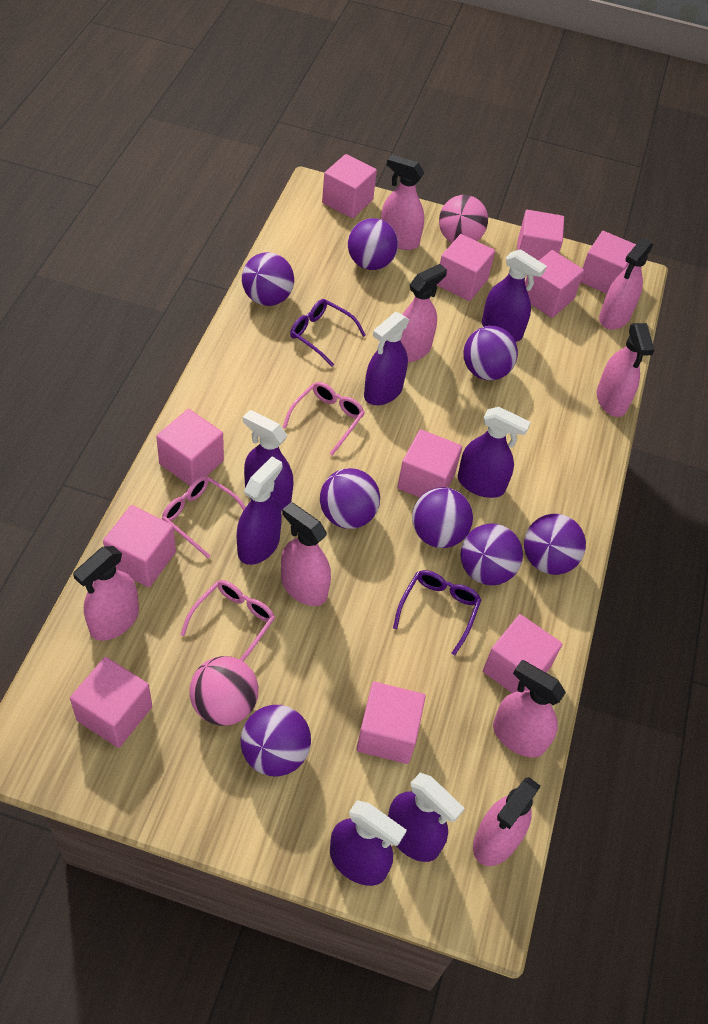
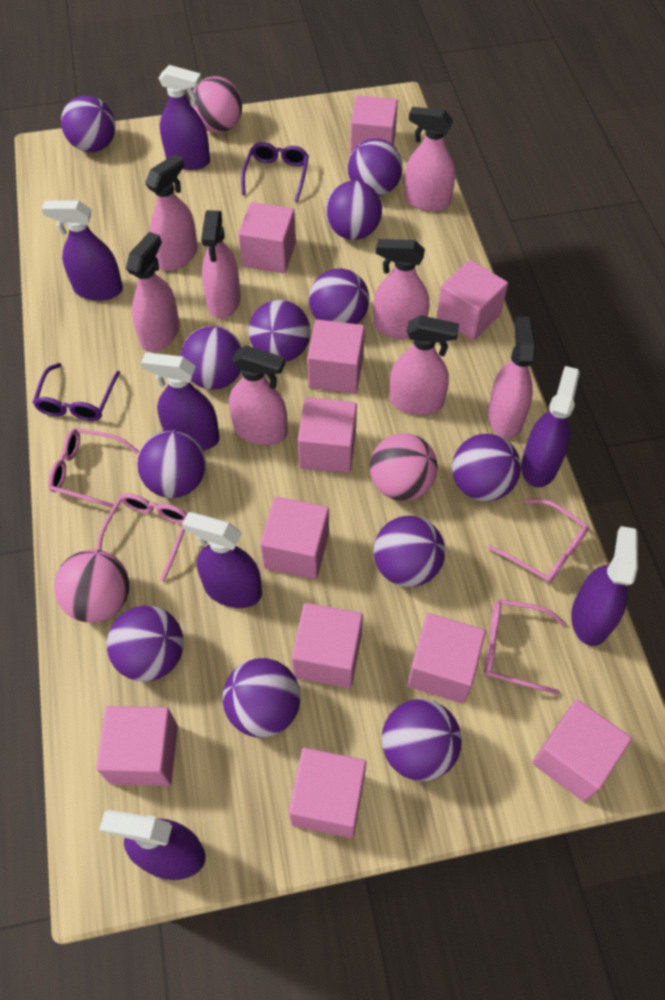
pink ball: 2 -> 3
pink glasses: 3 -> 4
purple ball: 8 -> 12

